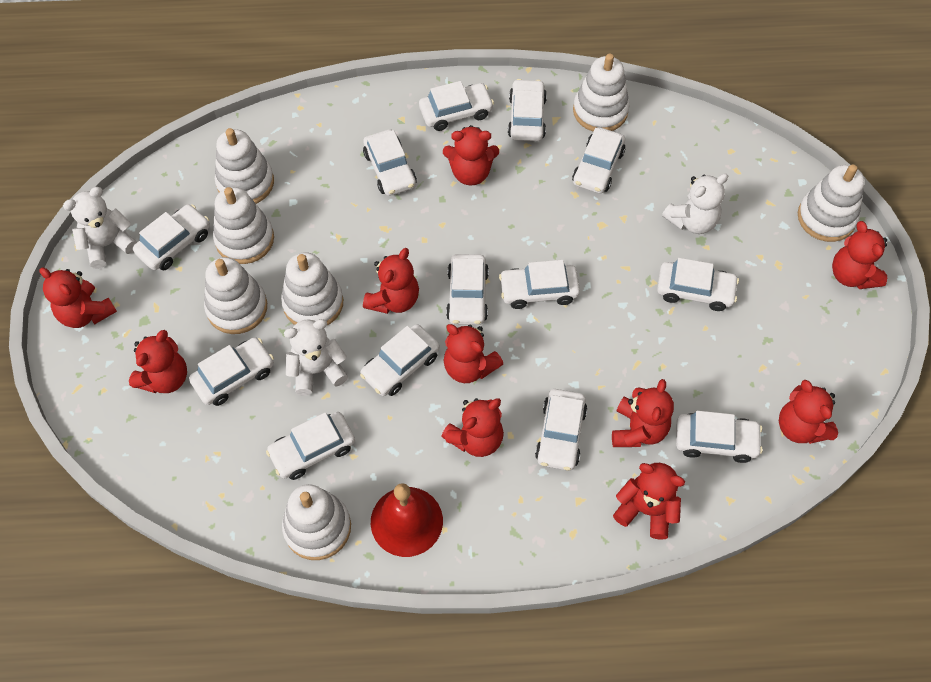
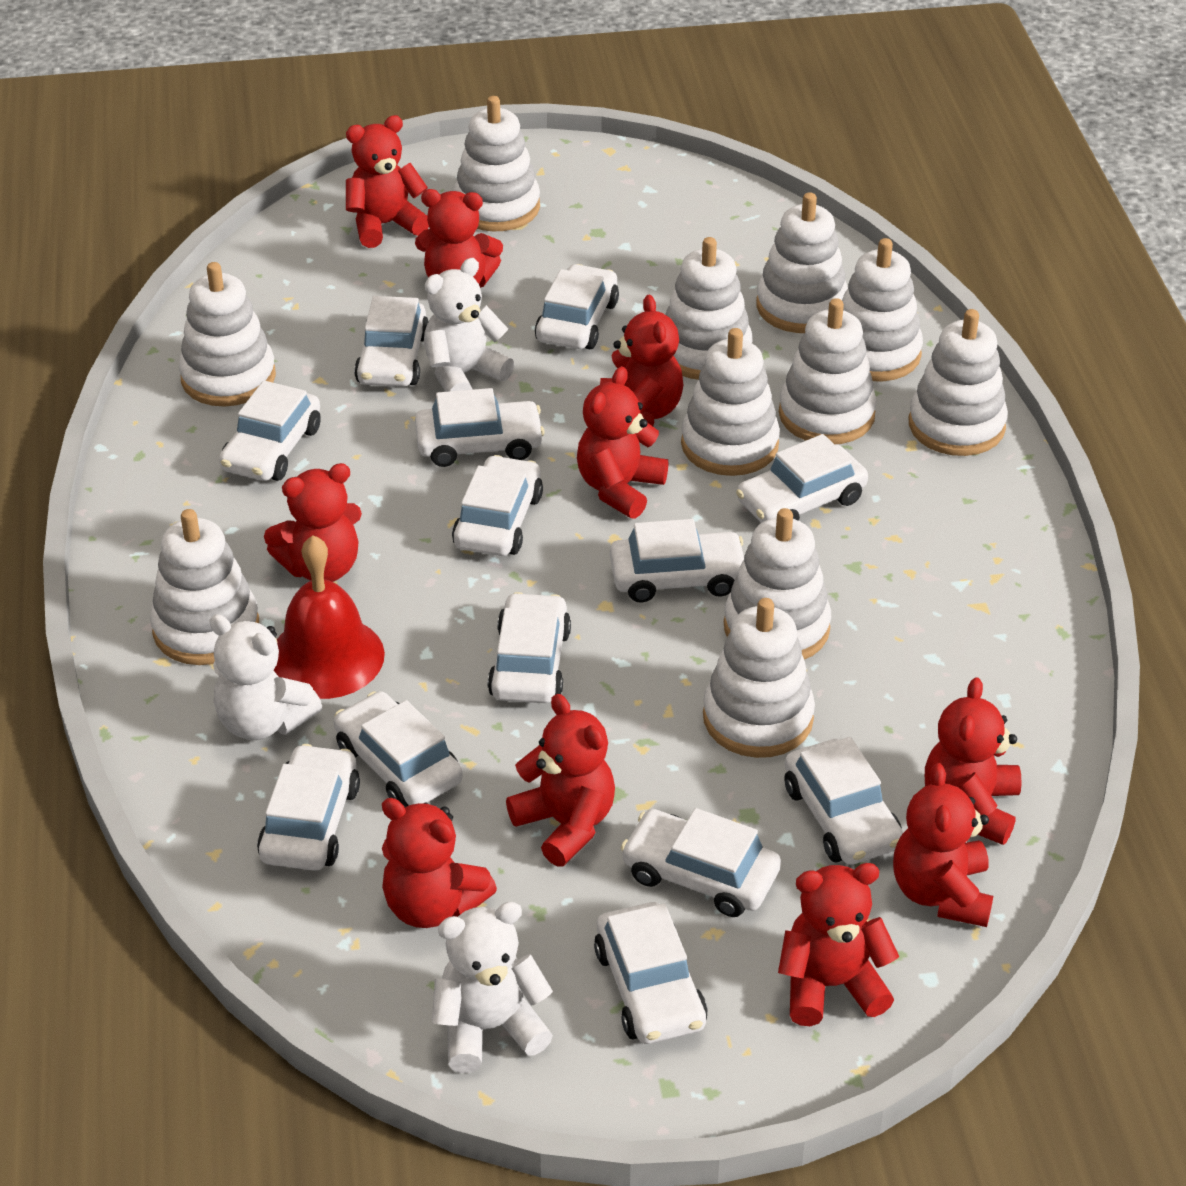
white stacking toy: 7 -> 11

